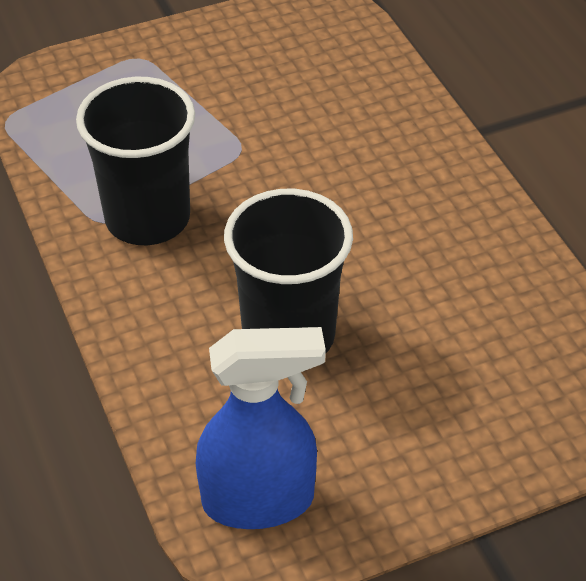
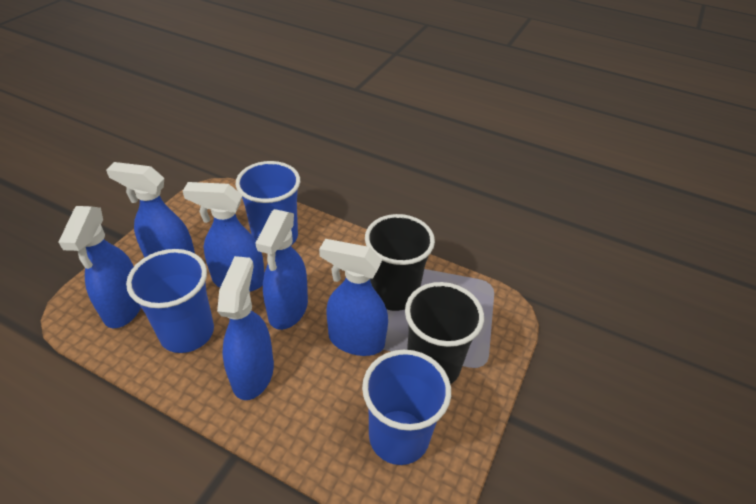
blue cup: 0 -> 3
blue spray bottle: 1 -> 6

